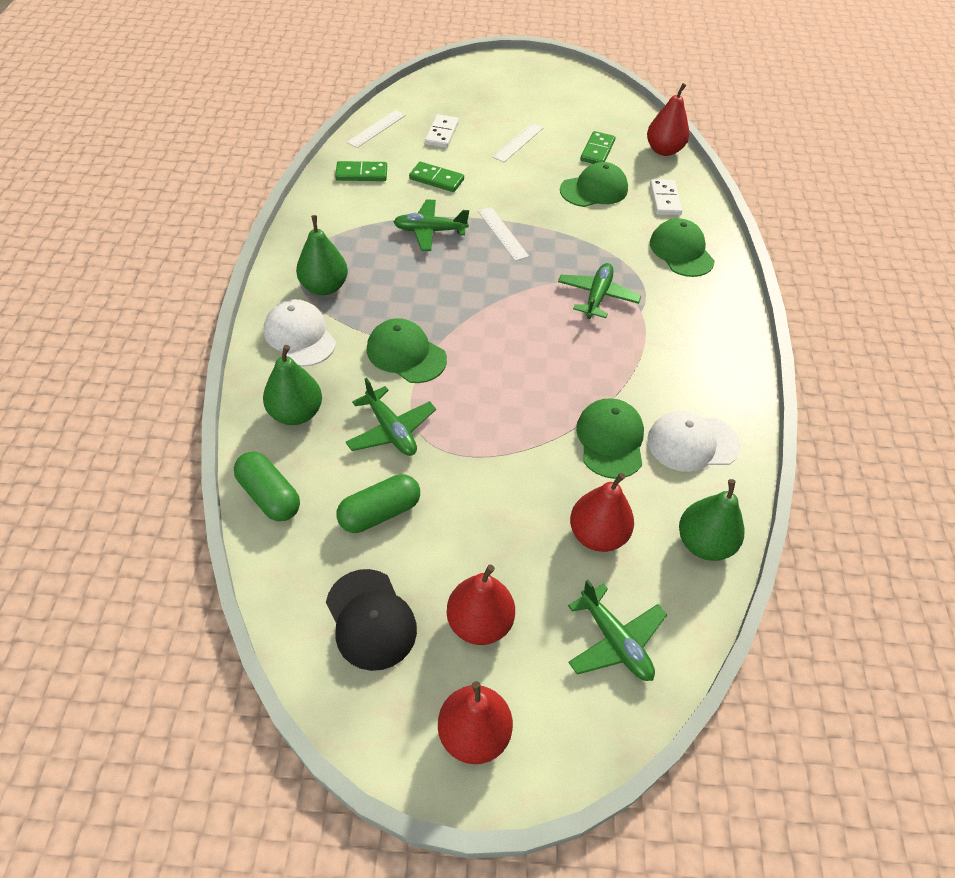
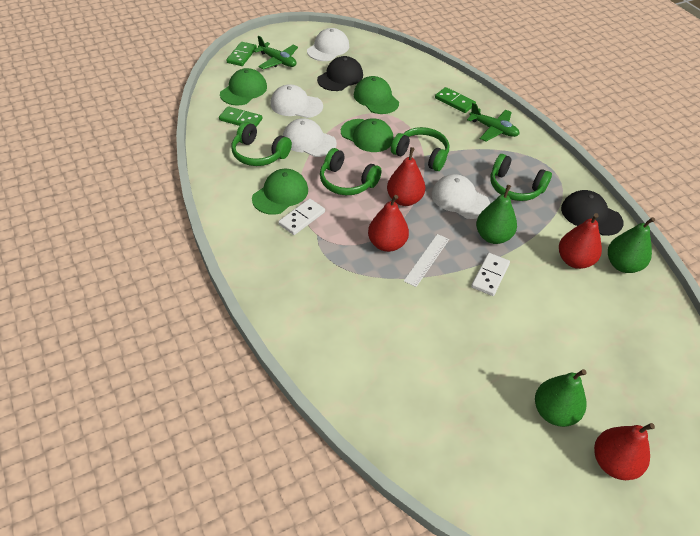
black cap: 1 -> 2
green capsule: 2 -> 0
green headphones: 0 -> 4
green plane: 4 -> 2
white cap: 2 -> 4
white ruler: 3 -> 1

